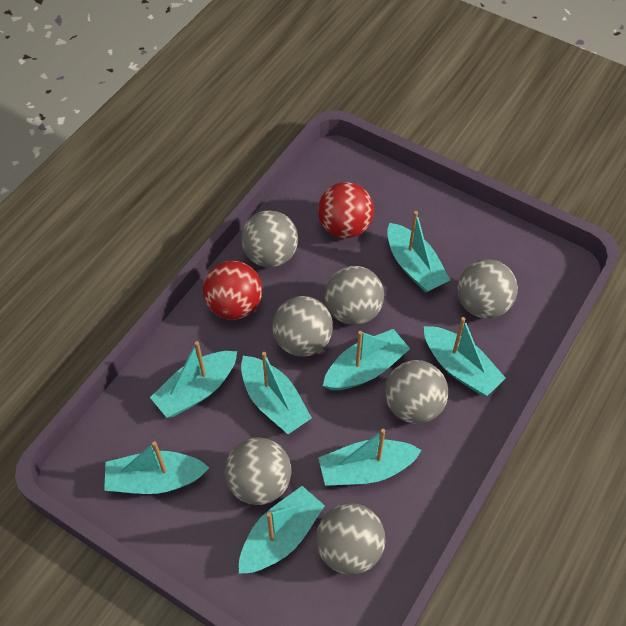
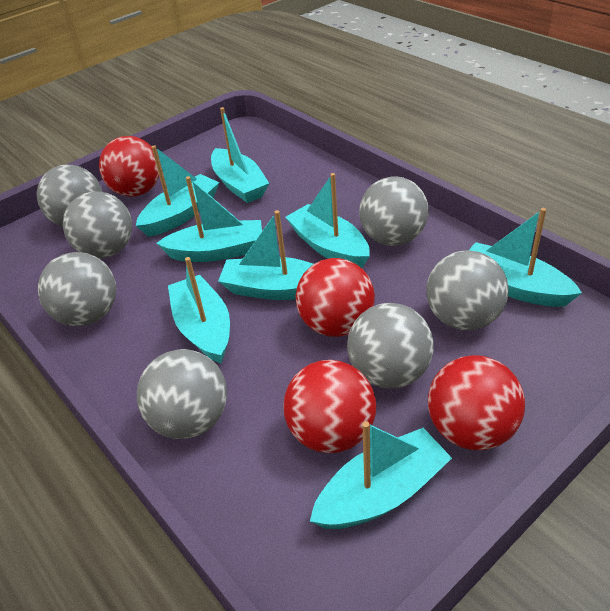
red ball: 2 -> 4

